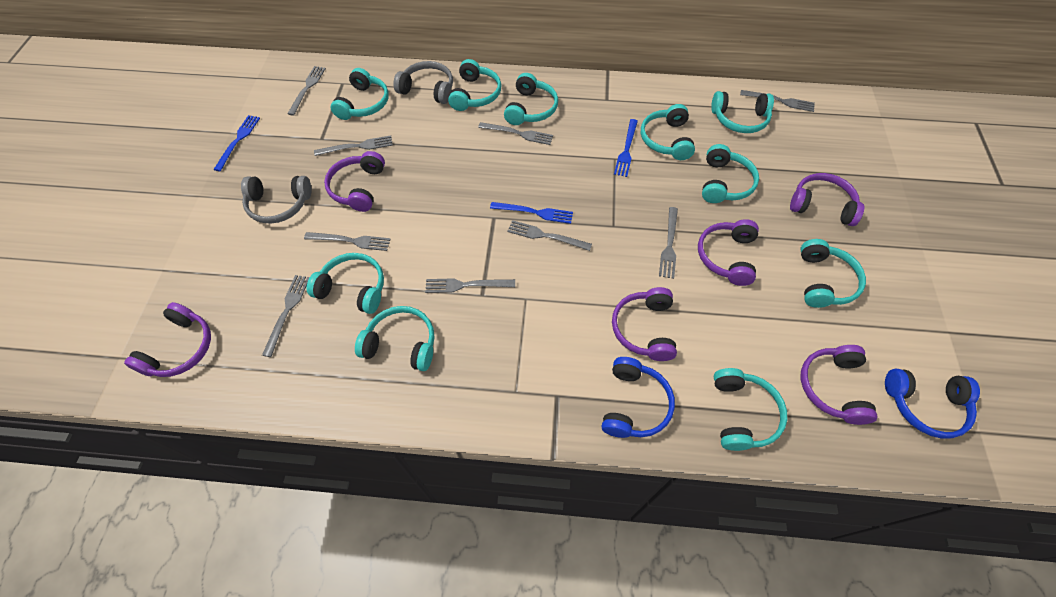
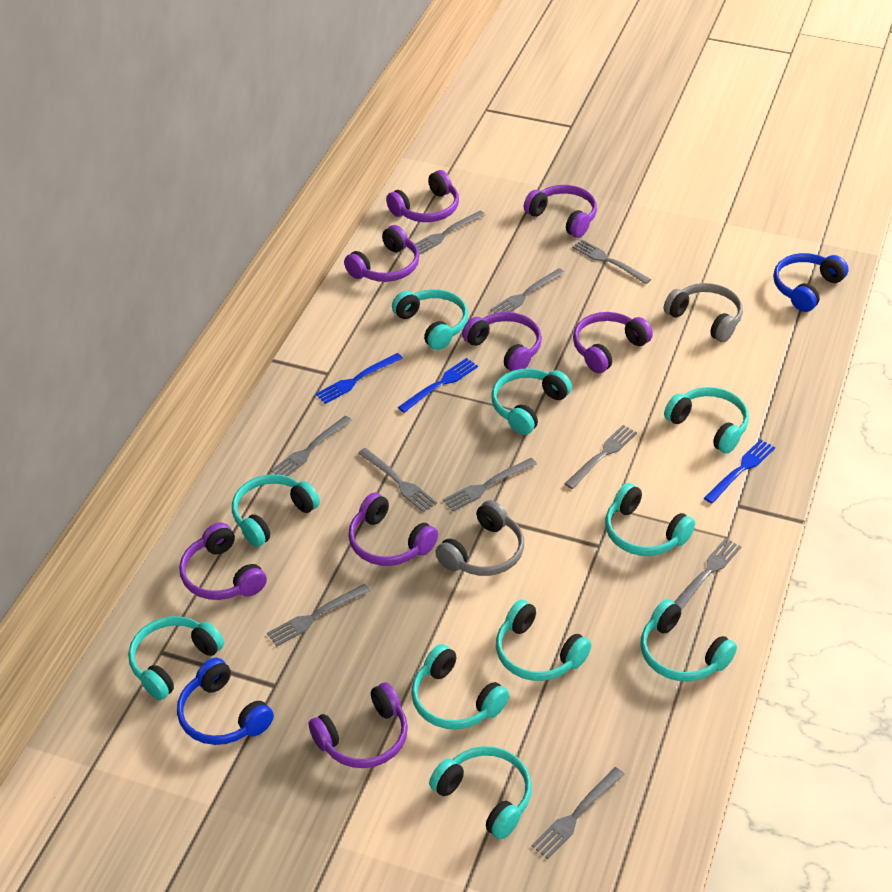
grey fork: 9 -> 10
purple headphones: 6 -> 8

